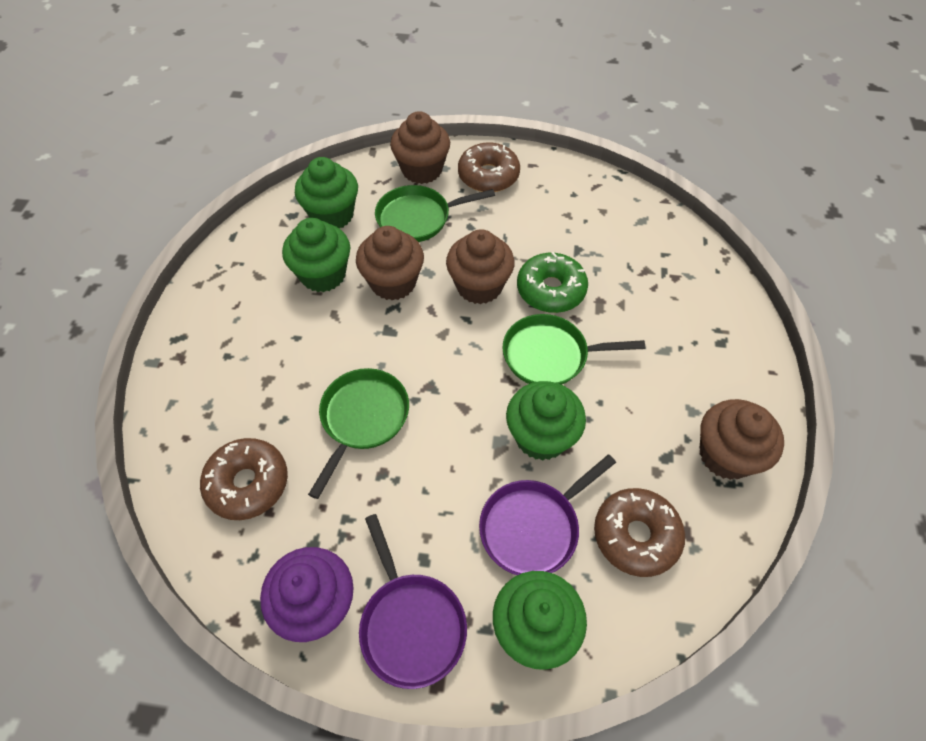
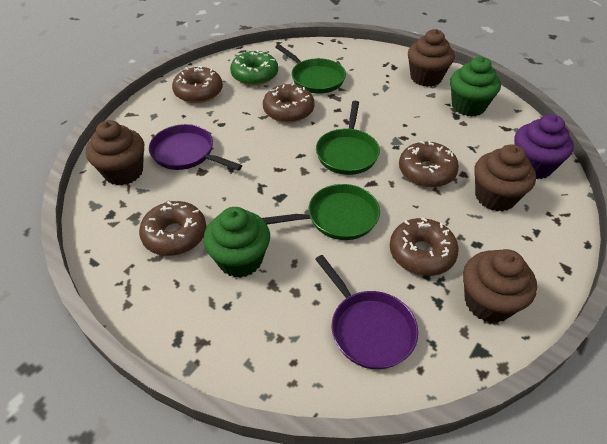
brown donut: 3 -> 5
green cupcake: 4 -> 2

